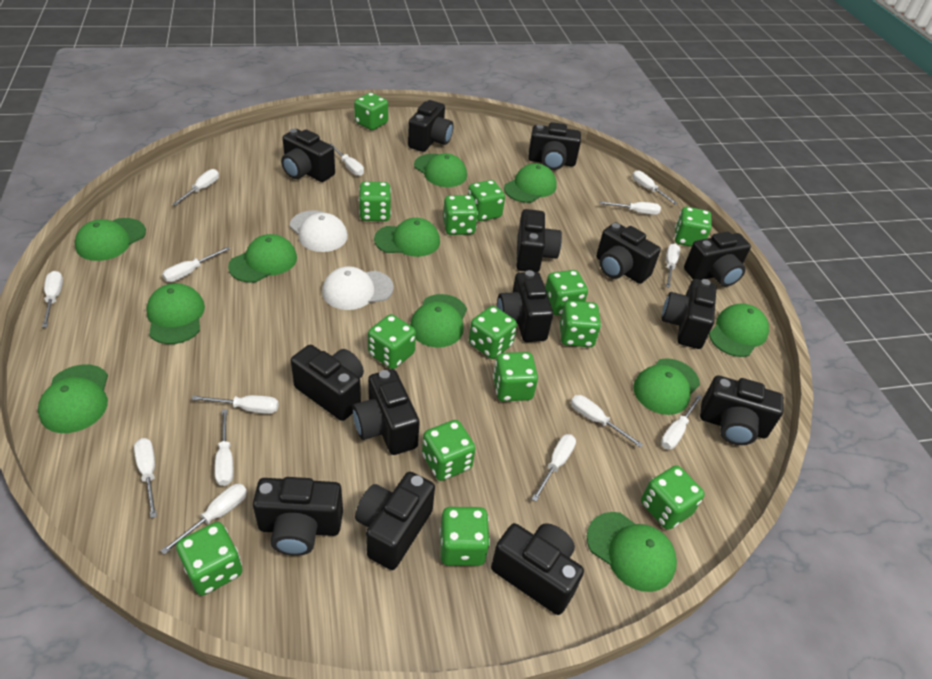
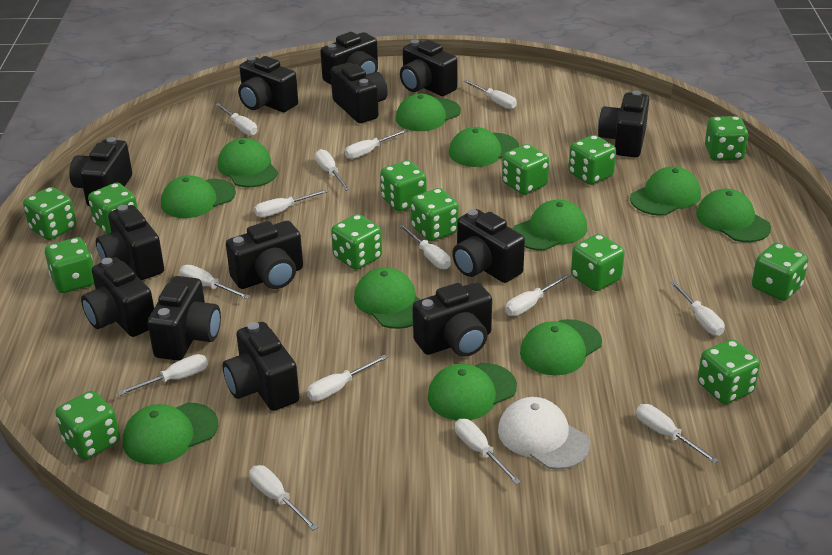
black camera: 14 -> 13
green dice: 14 -> 13
white cap: 2 -> 1

